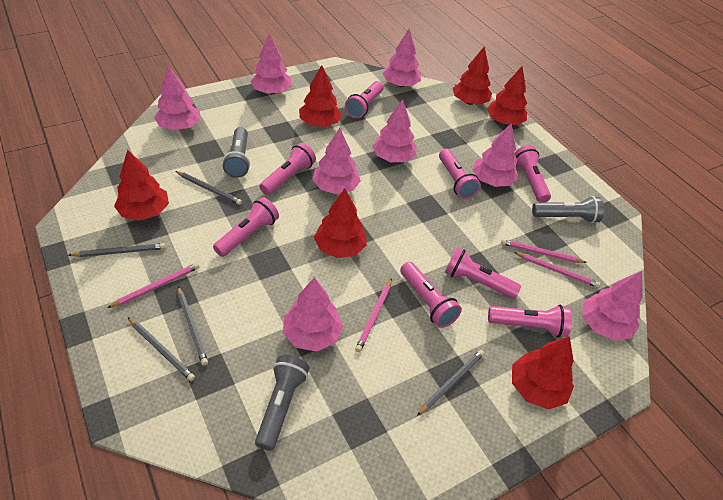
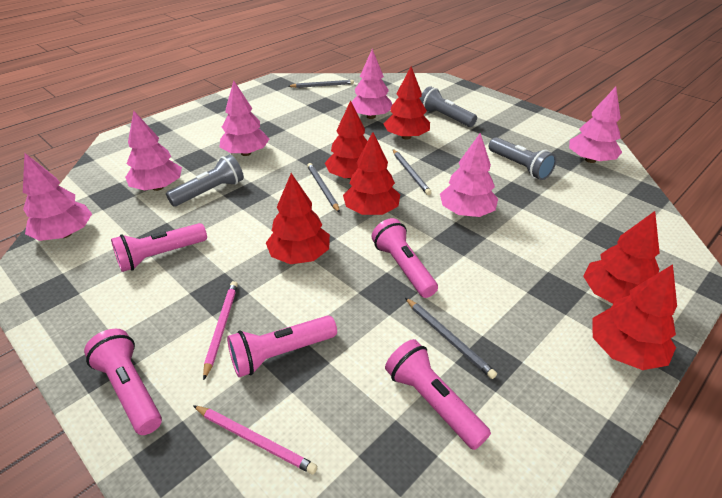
grey pencil: 5 -> 4
pink flashlight: 8 -> 5
pink pencil: 4 -> 2
pink tree: 8 -> 6

